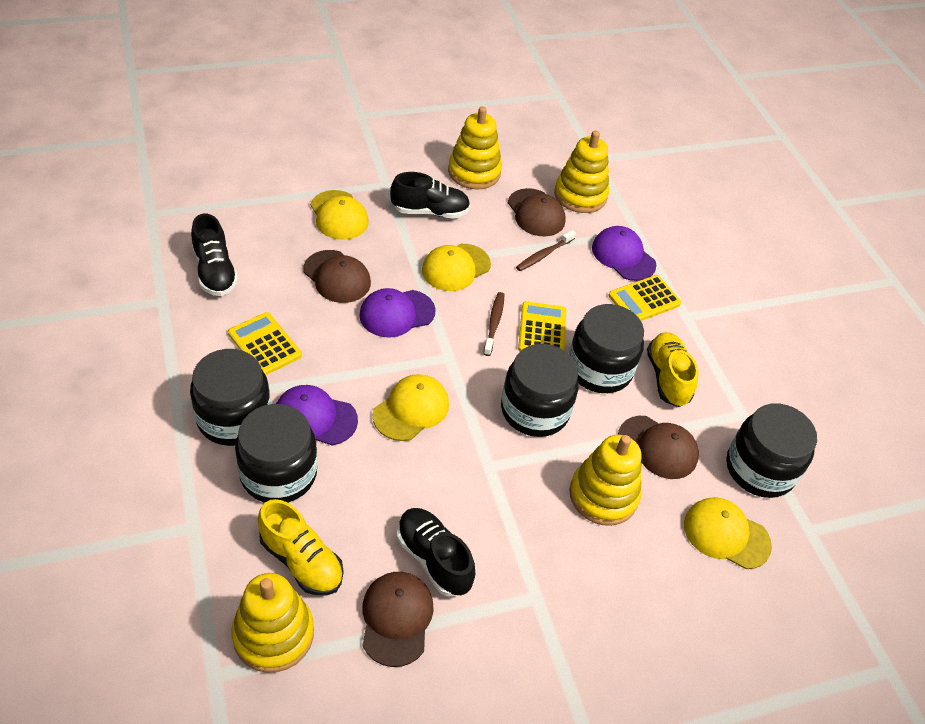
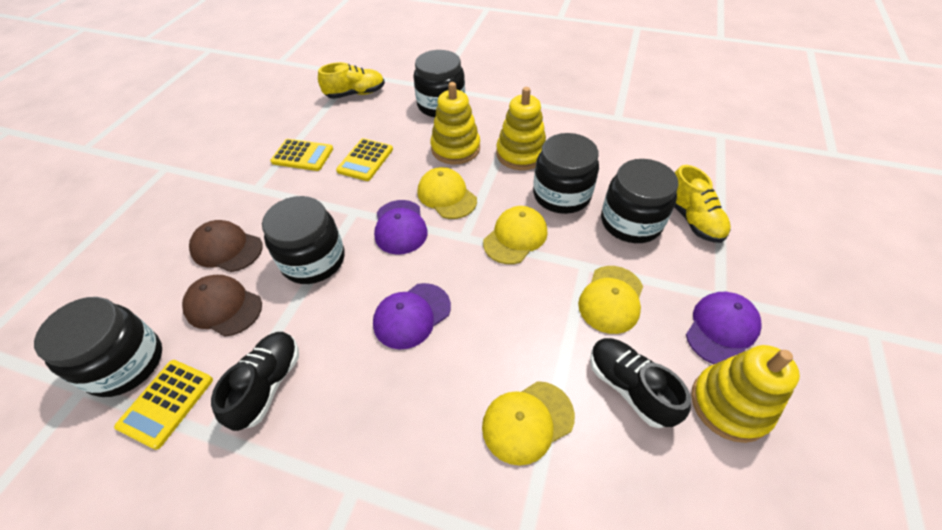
black shoe: 3 -> 2
brown cap: 4 -> 2
brown toothbrush: 2 -> 0
yellow stacking toy: 4 -> 3

